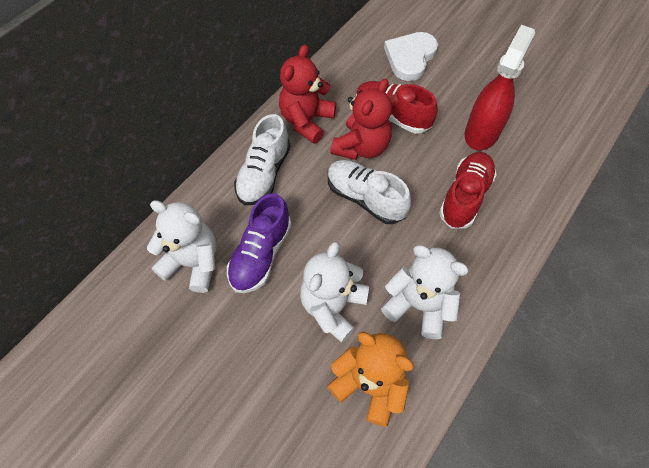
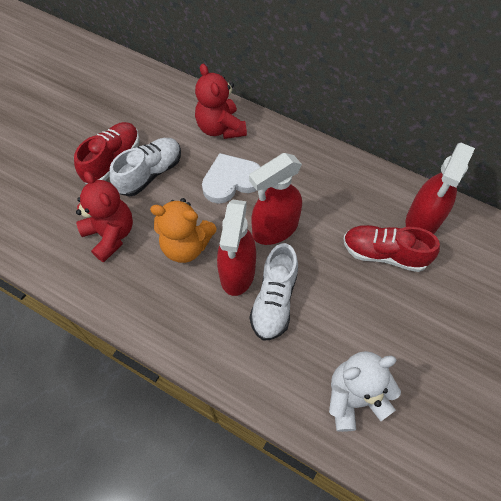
purple shoe: 1 -> 0
red spray bottle: 1 -> 3
white teddy bear: 3 -> 1

